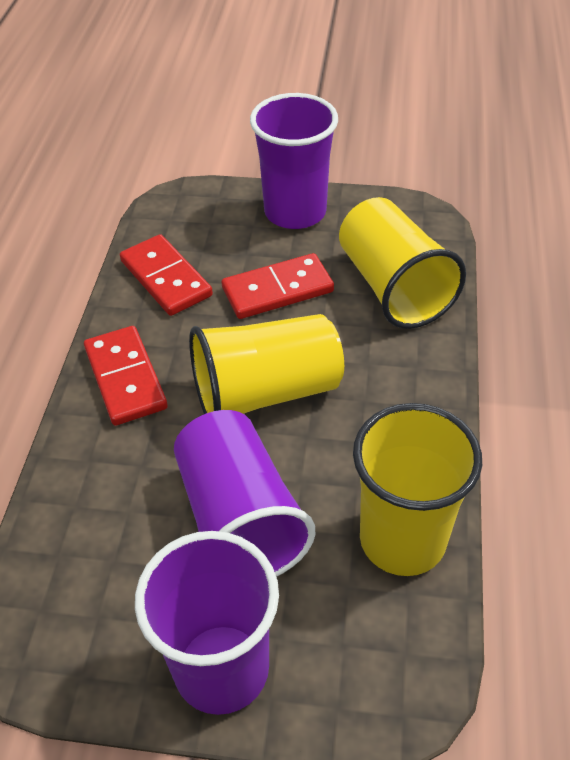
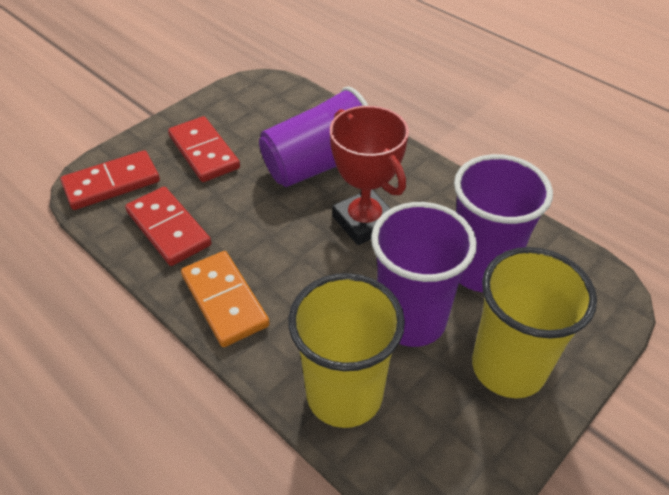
orange domino: 0 -> 1
red trophy: 0 -> 1
yellow cup: 3 -> 2

